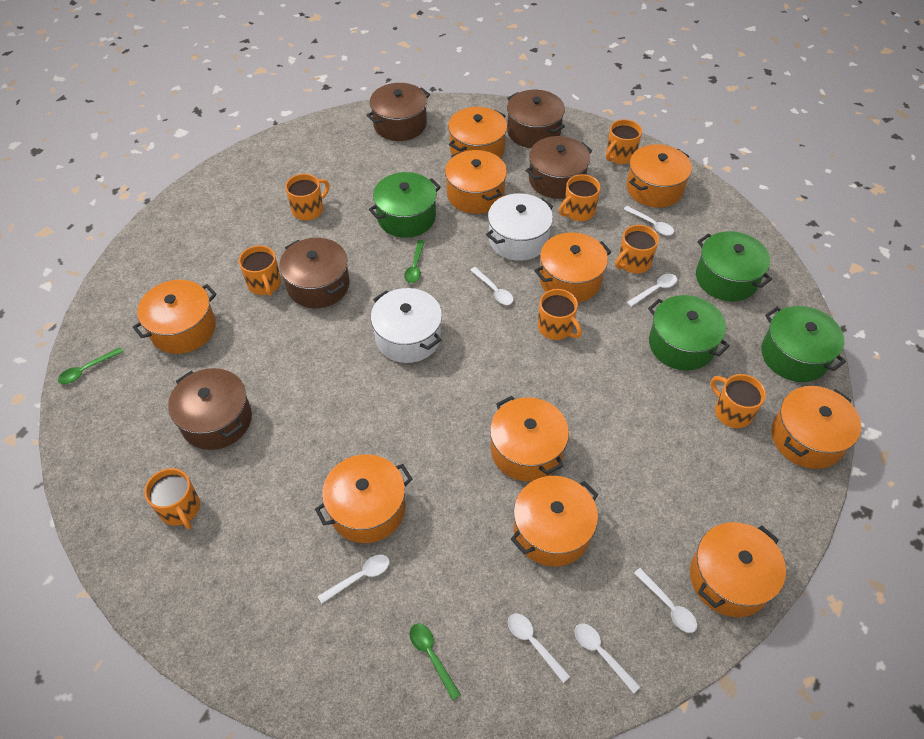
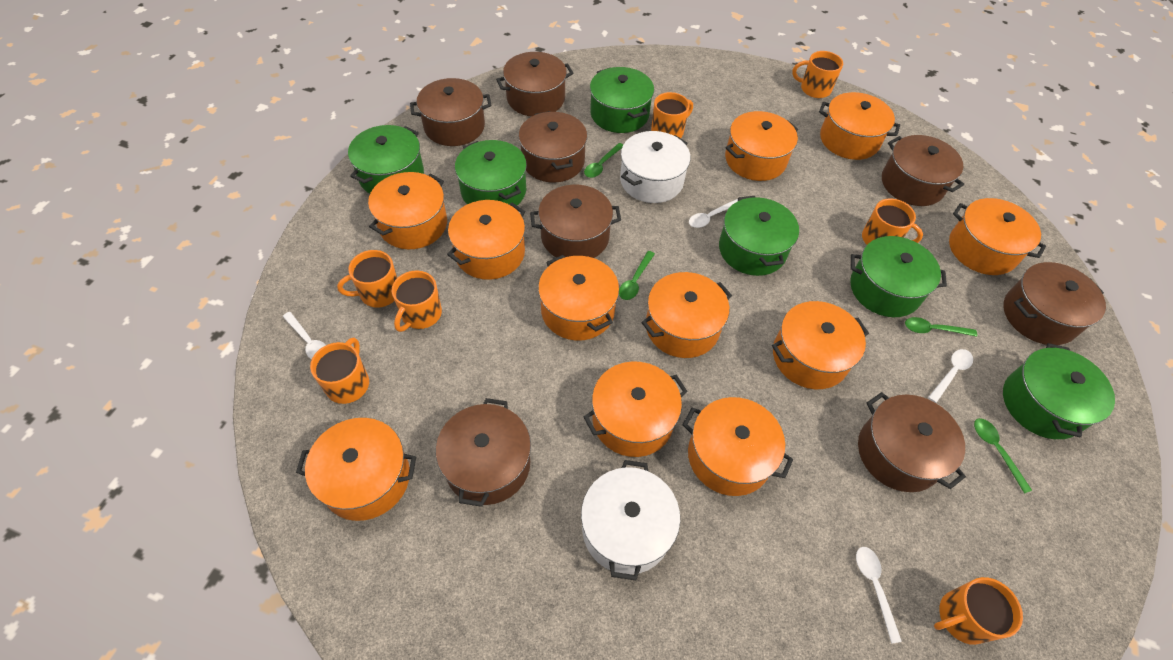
brown pot: 5 -> 8
green pot: 4 -> 6
green spoon: 3 -> 4
orange mug: 8 -> 7
orange pot: 10 -> 11
white spoon: 7 -> 4

